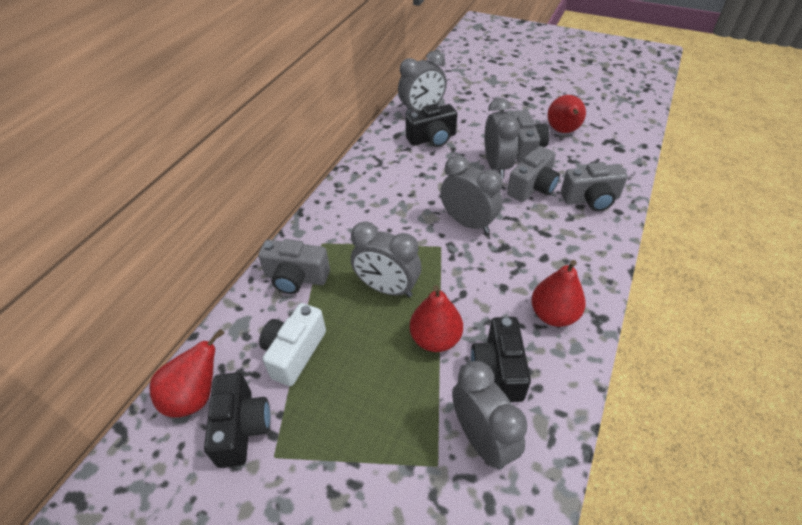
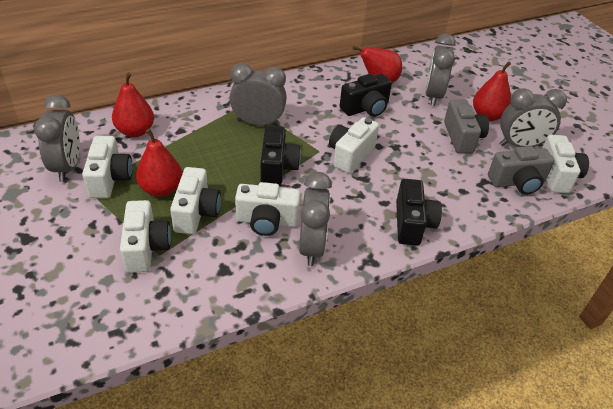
grey camera: 4 -> 2
white camera: 1 -> 6

